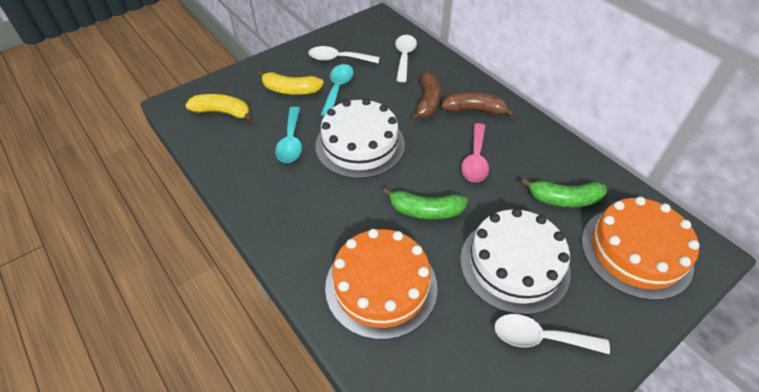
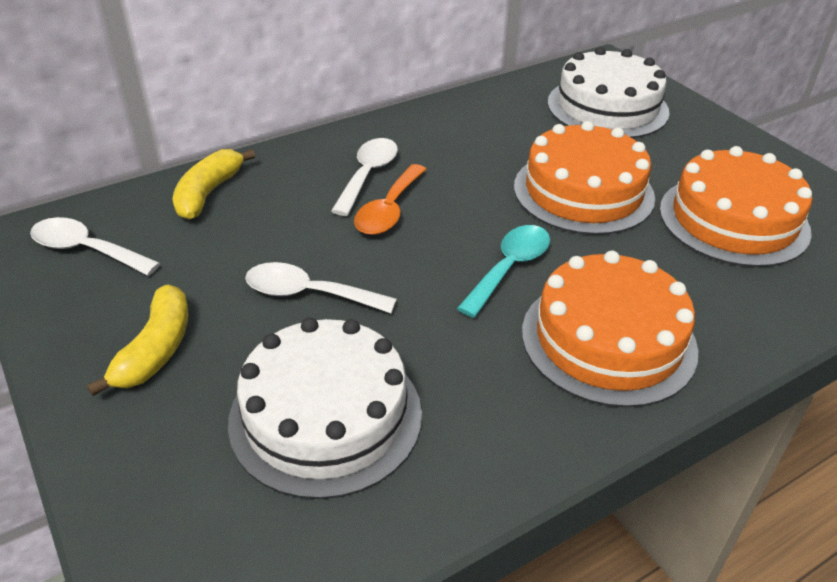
brown banana: 2 -> 0
green banana: 2 -> 0
orange cake: 2 -> 3
orange spoon: 0 -> 1
pink spoon: 1 -> 0
turquoise spoon: 2 -> 1

